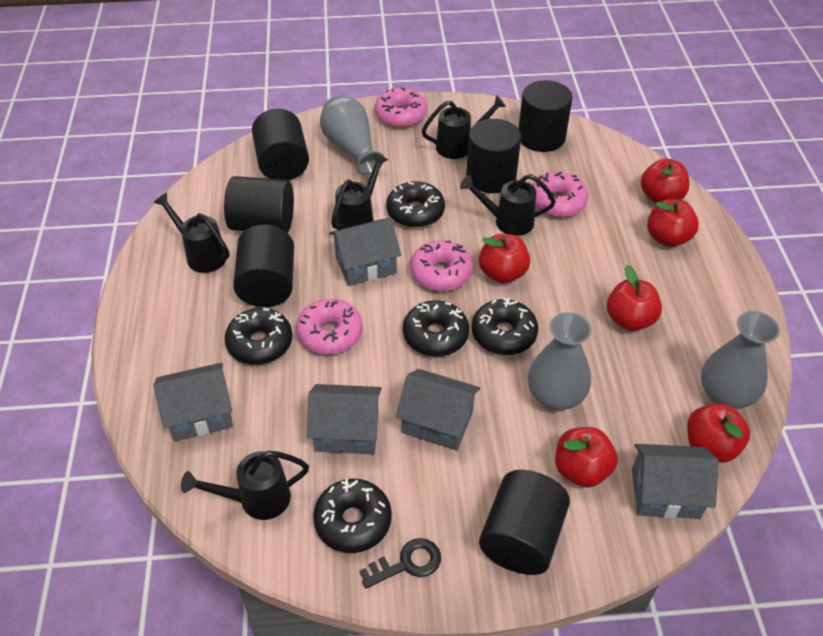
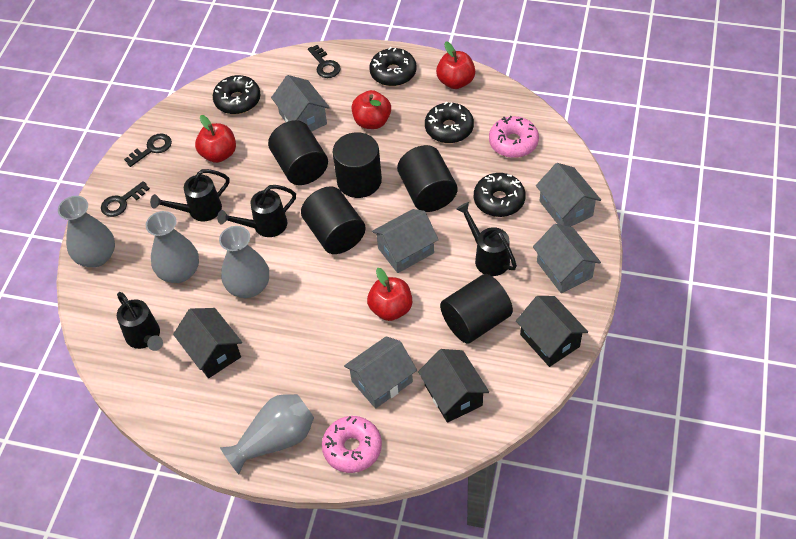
black cylinder: 6 -> 5
black donut: 5 -> 4
black house: 0 -> 3
black key: 1 -> 3
black watering can: 5 -> 4
grey vase: 3 -> 4
pink donut: 4 -> 2
red apple: 6 -> 4

